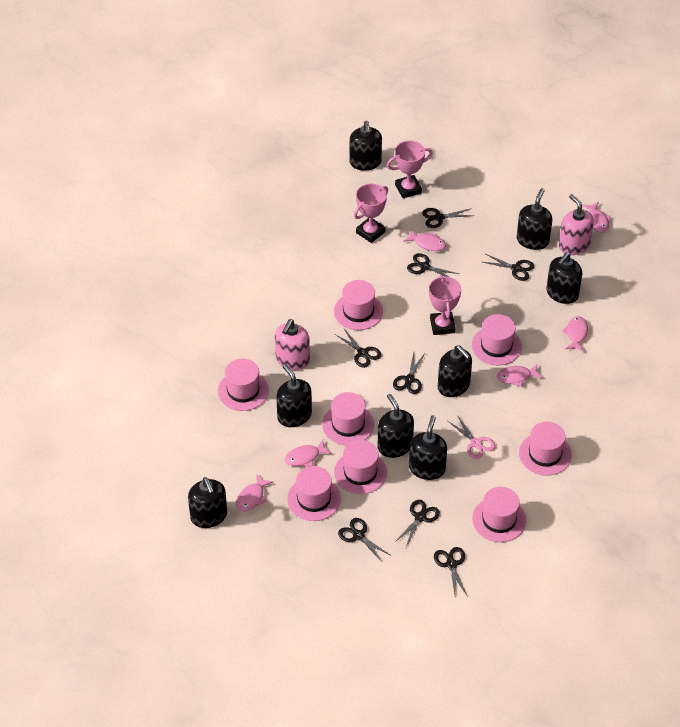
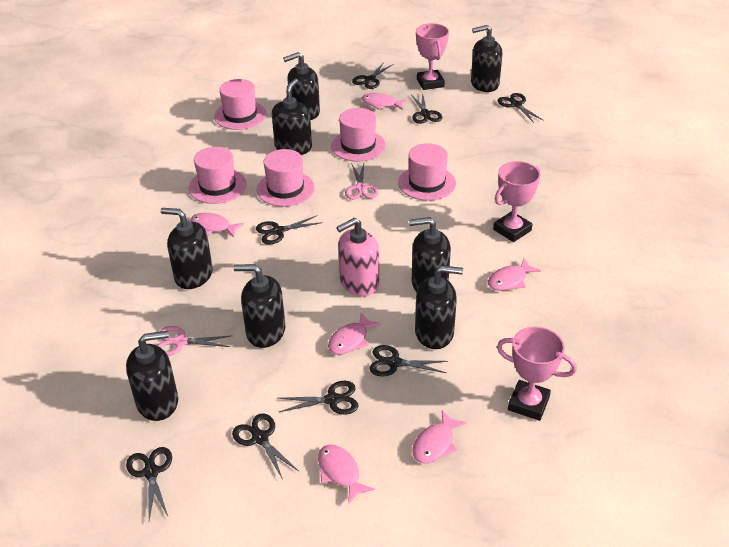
pink hat: 8 -> 5
pink scissors: 1 -> 2
pink soap dispenser: 2 -> 1

